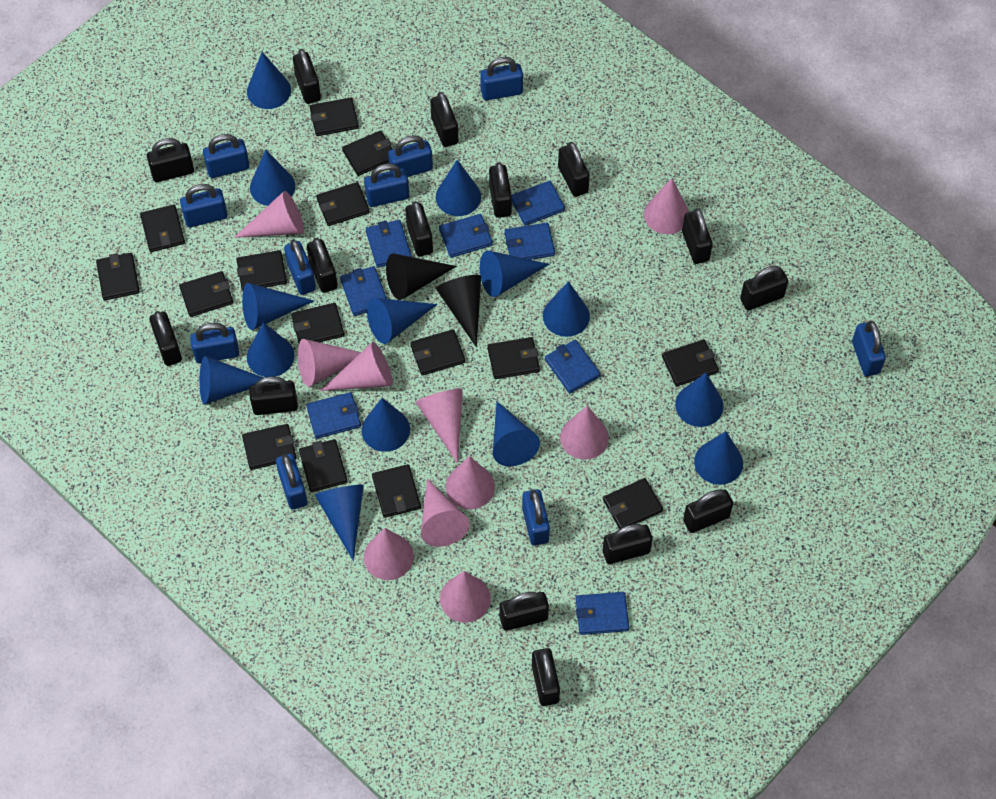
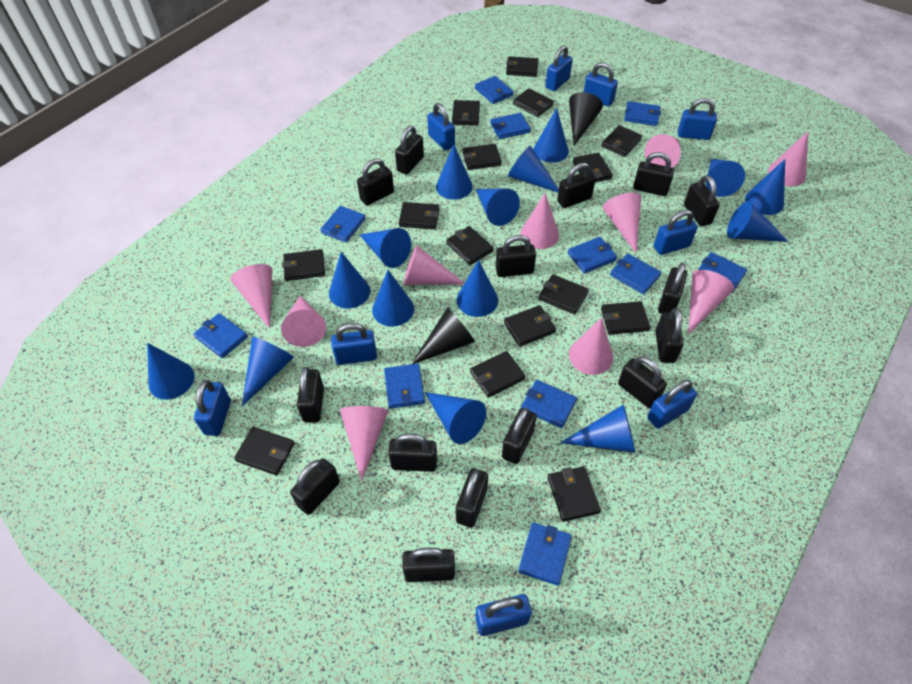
blue cone: 14 -> 15
blue padlock: 10 -> 9
blue wallet: 8 -> 11

